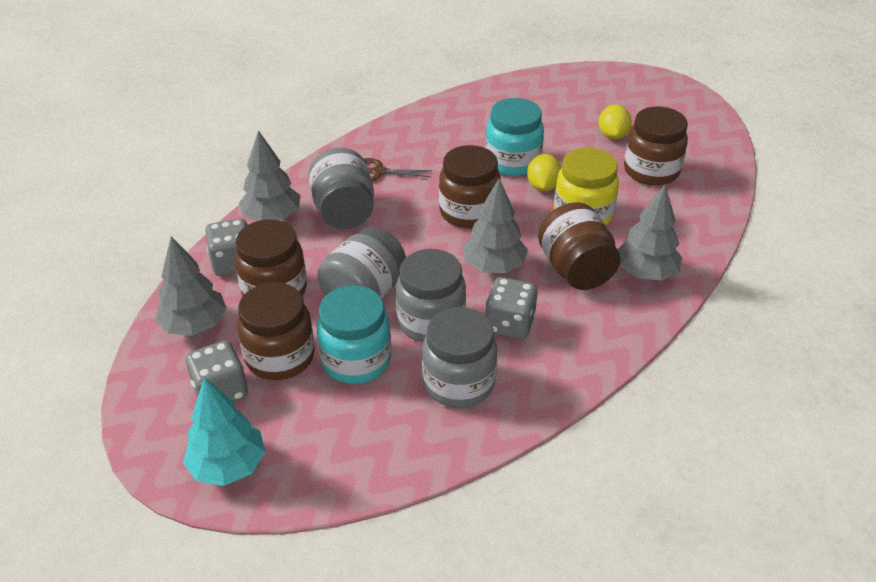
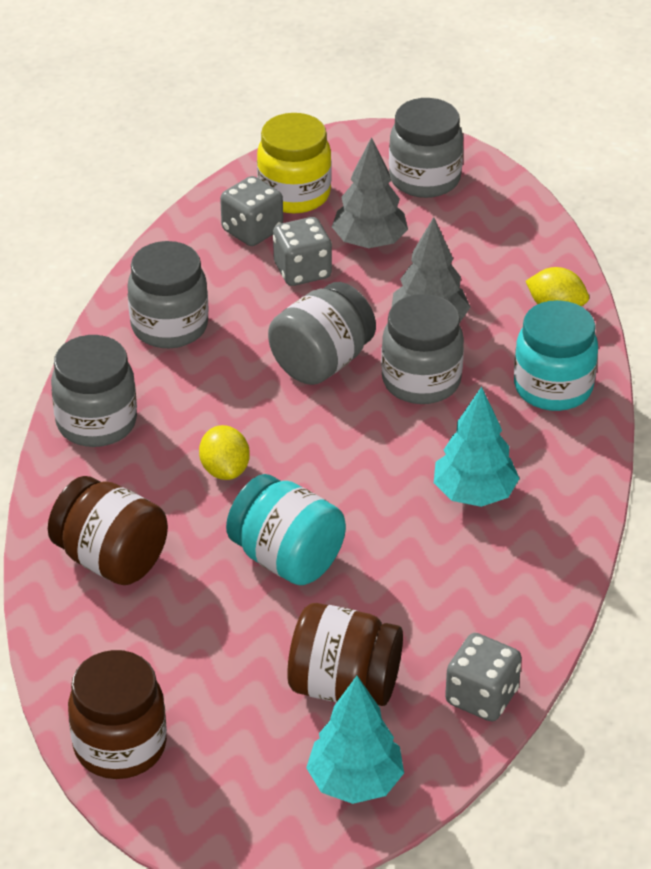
brown jar: 5 -> 3
brown scissors: 1 -> 0
grey jar: 4 -> 5
grey tree: 4 -> 2
turquoise tree: 1 -> 2

